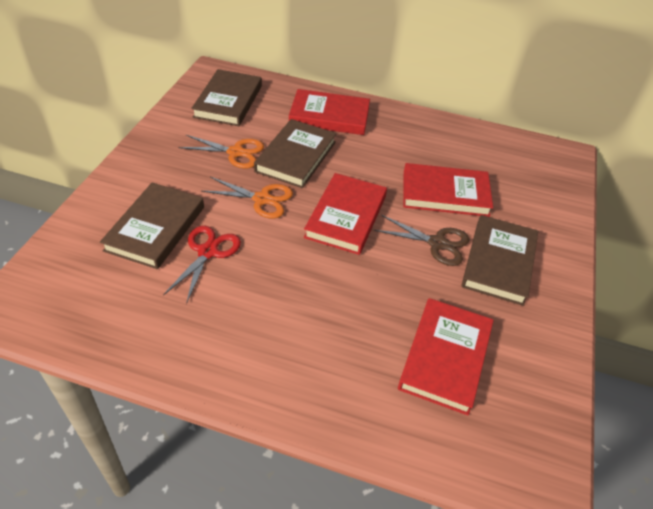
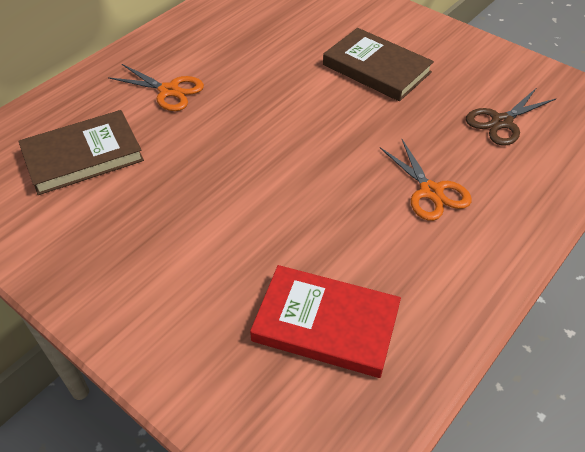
brown book: 4 -> 2
red book: 4 -> 1
red scissors: 1 -> 0

